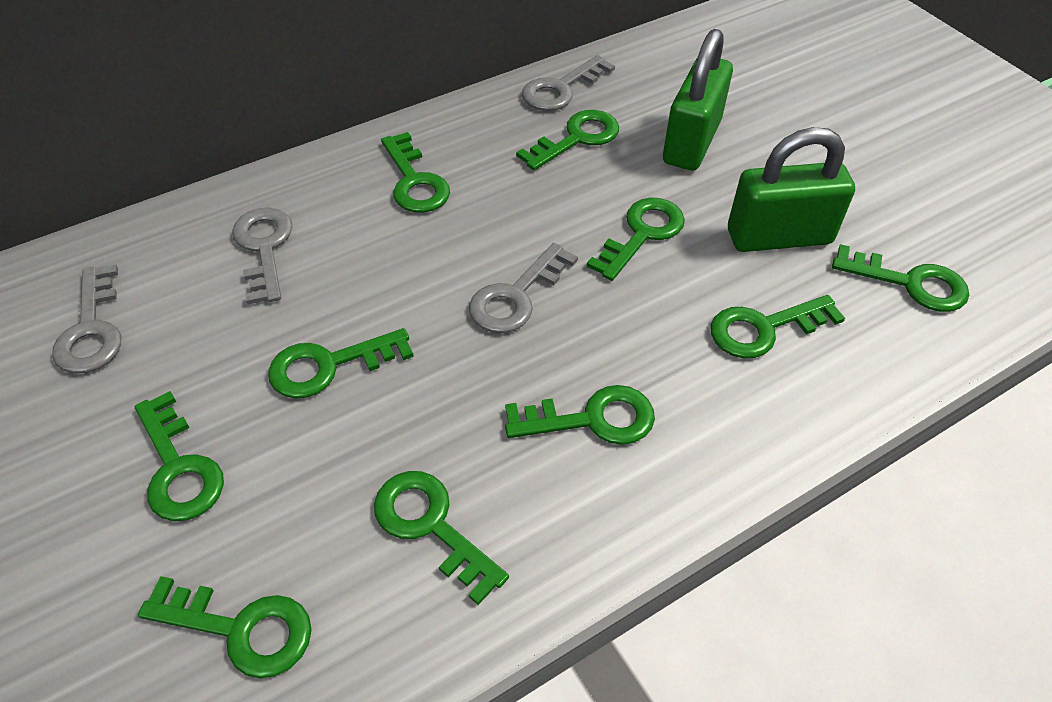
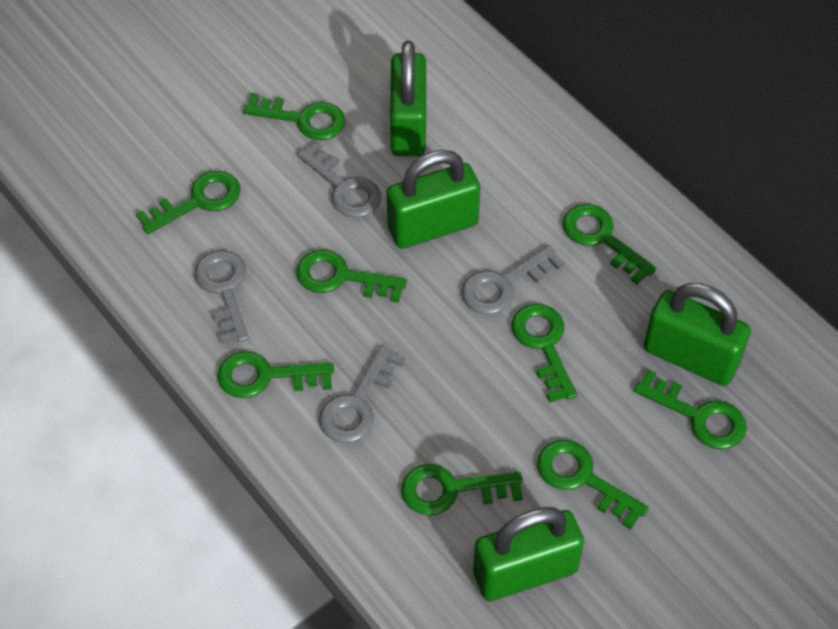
green key: 10 -> 9
green padlock: 2 -> 4

